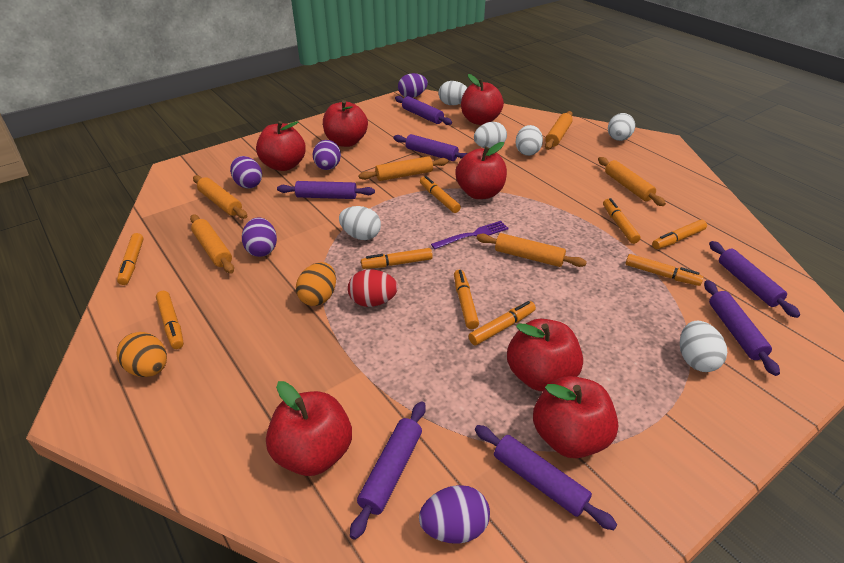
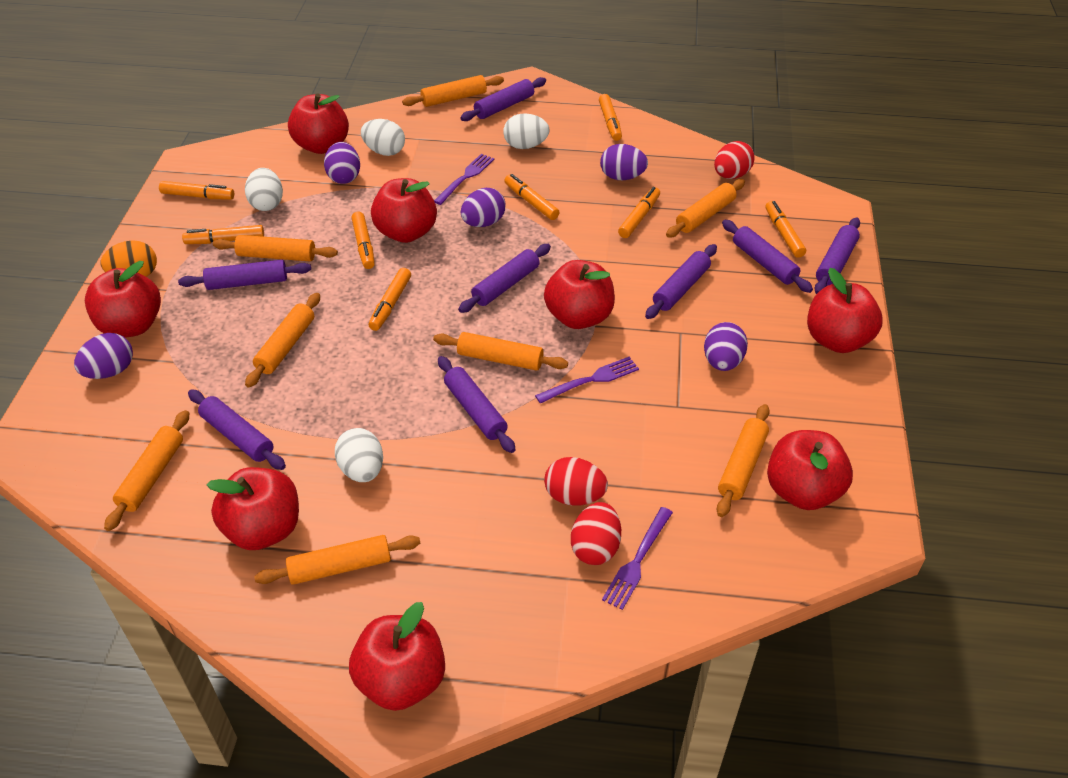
orange egg: 2 -> 1
orange marker: 9 -> 8
orange rolling pin: 6 -> 8
purple fork: 1 -> 3
purple rolling pin: 7 -> 8
red apple: 7 -> 8
red egg: 1 -> 3
white egg: 6 -> 4

